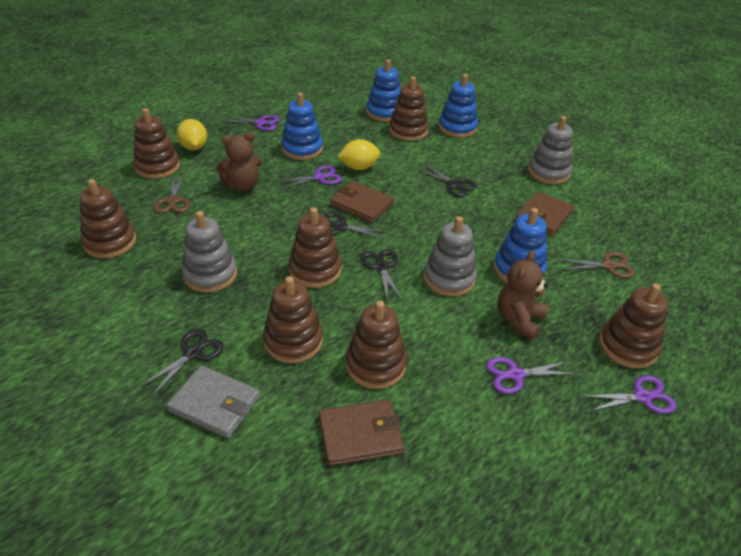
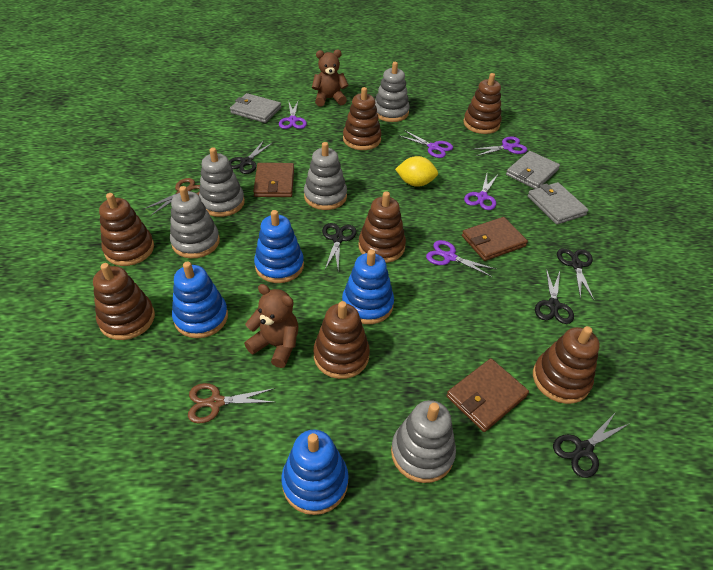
black scissors: 4 -> 5
grey stacking toy: 3 -> 5
grey wallet: 1 -> 3
purple scissors: 4 -> 5
yellow lemon: 2 -> 1

